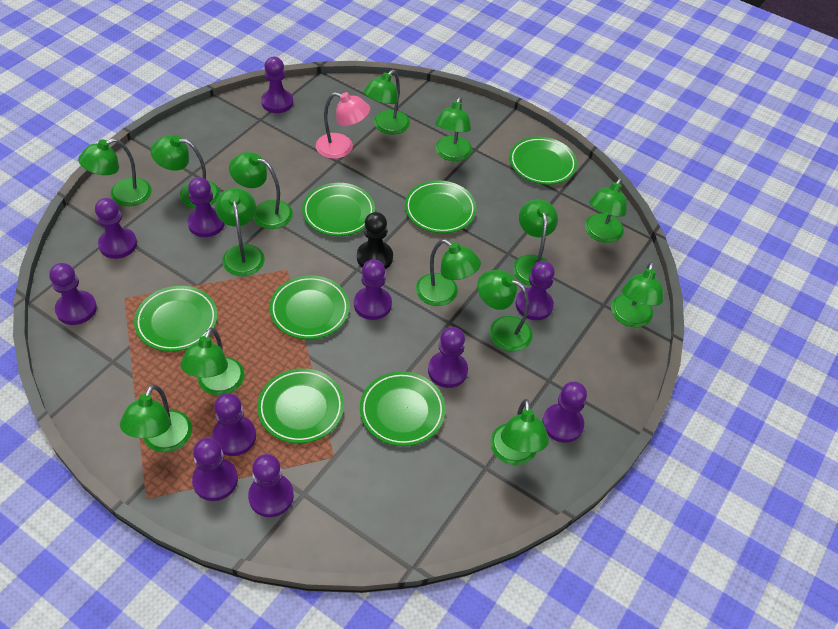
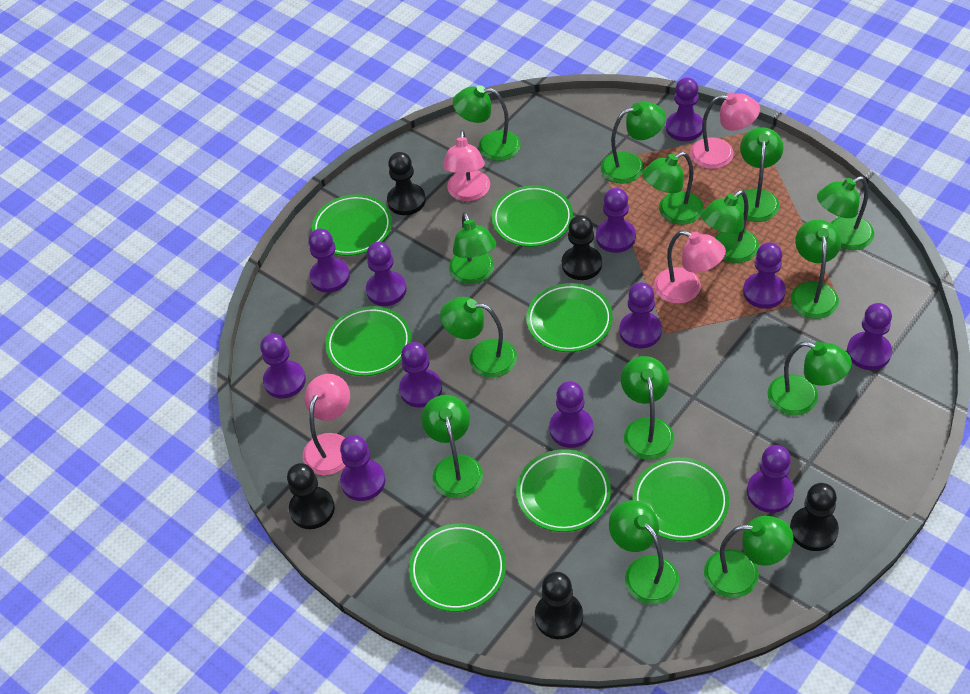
black pawn: 1 -> 5
pink lamp: 1 -> 4
purple pawn: 11 -> 12

